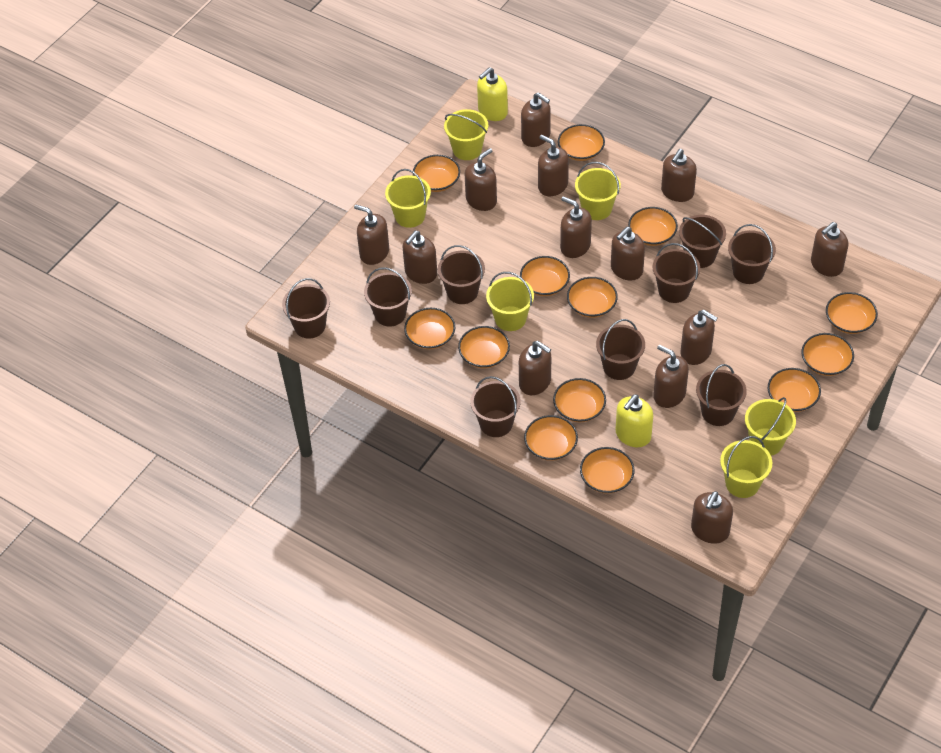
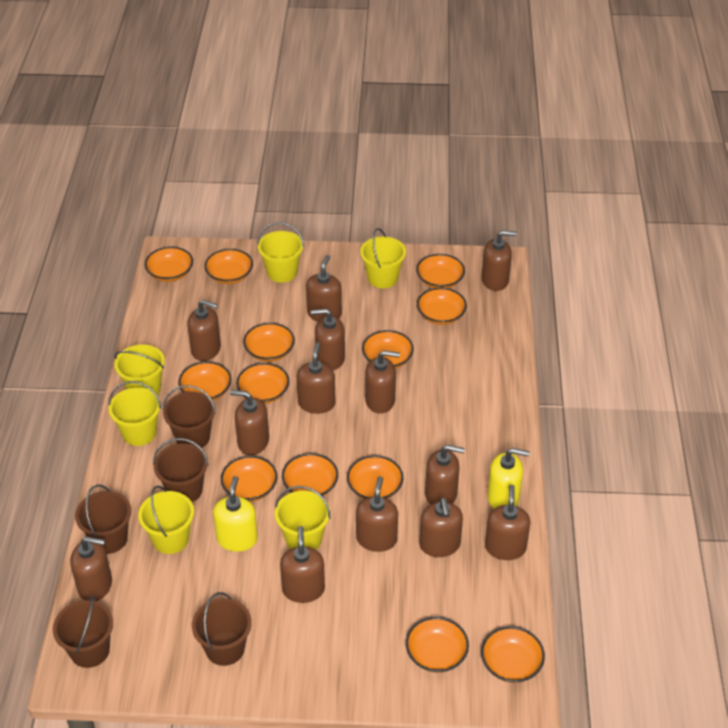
brown bucket: 9 -> 5

